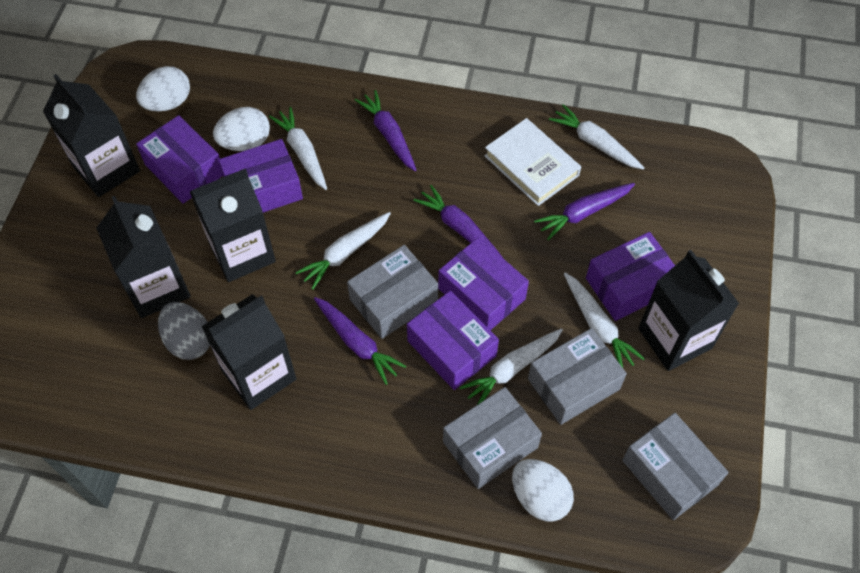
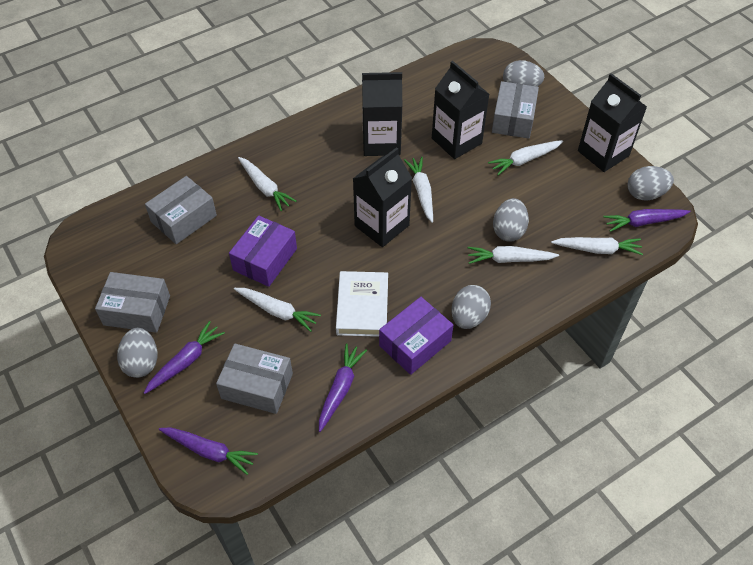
black carton: 5 -> 4
grey egg: 1 -> 5
purple box: 5 -> 2
white carrot: 5 -> 6
white egg: 3 -> 0

